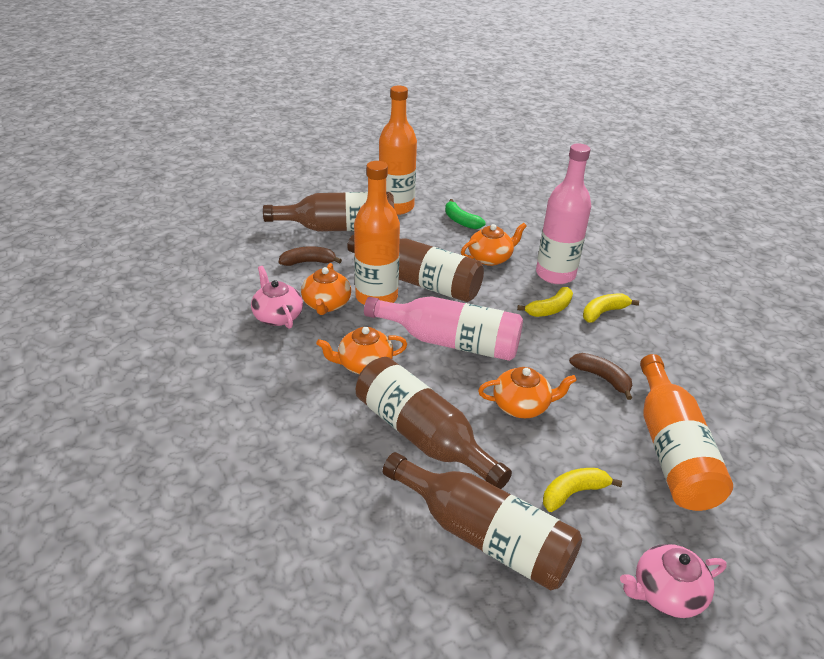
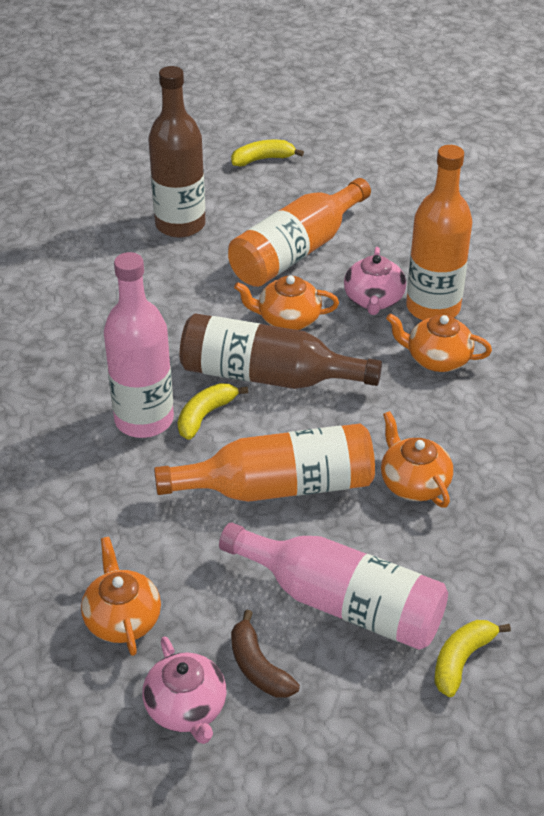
brown banana: 2 -> 1
brown bottle: 4 -> 2
green banana: 1 -> 0

